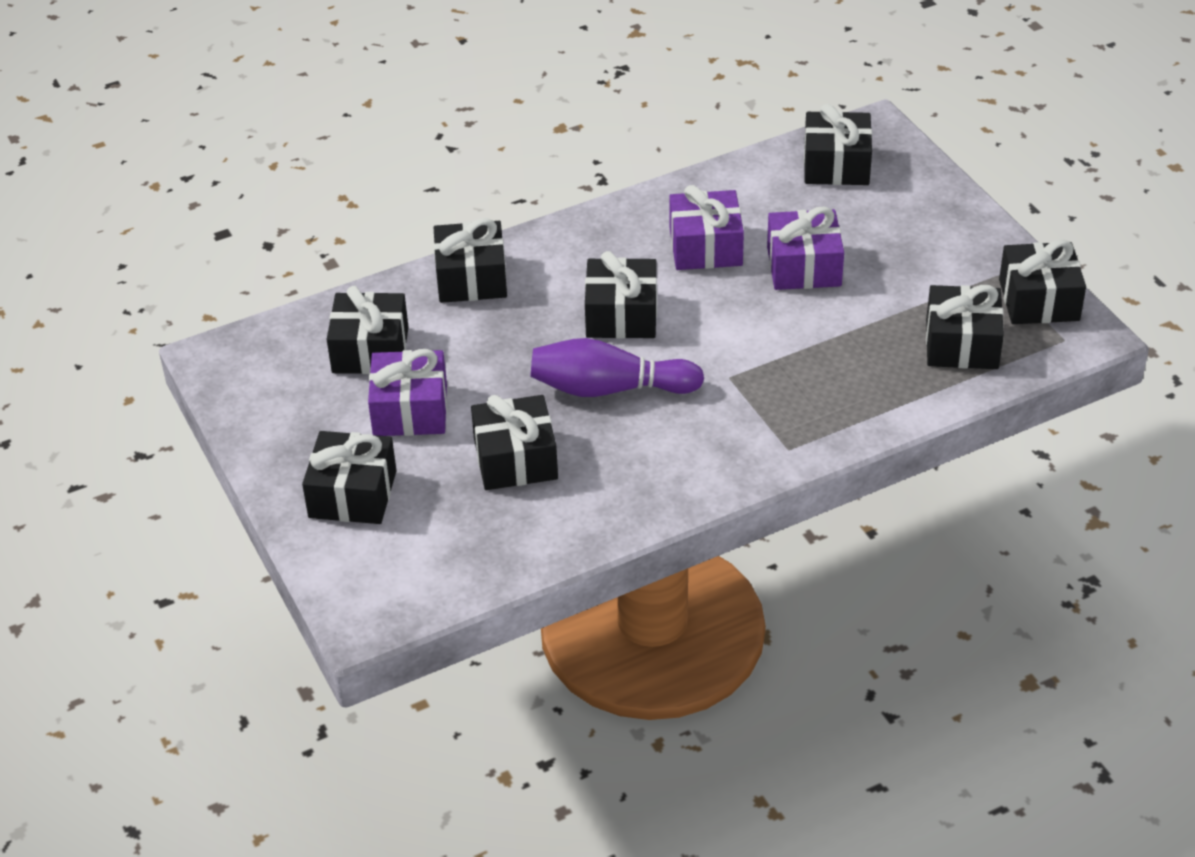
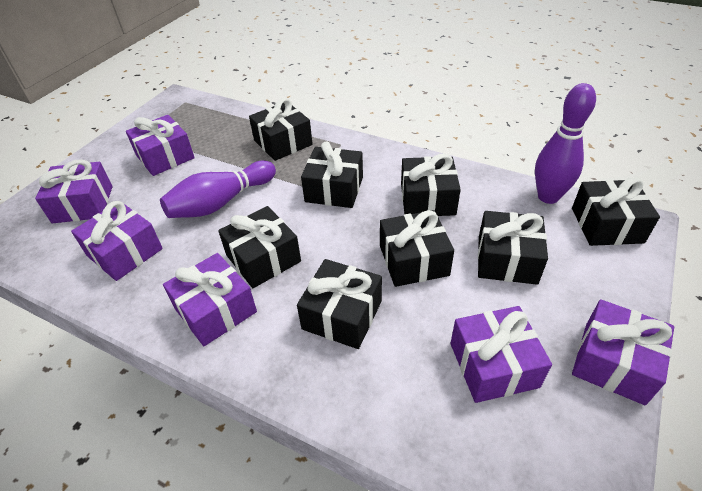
purple bowling pin: 1 -> 2
purple gift: 3 -> 6

